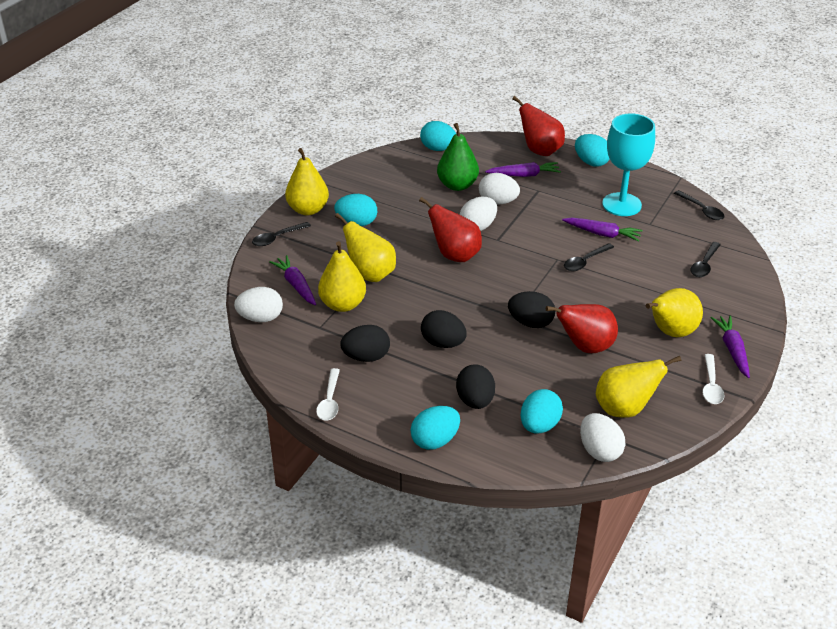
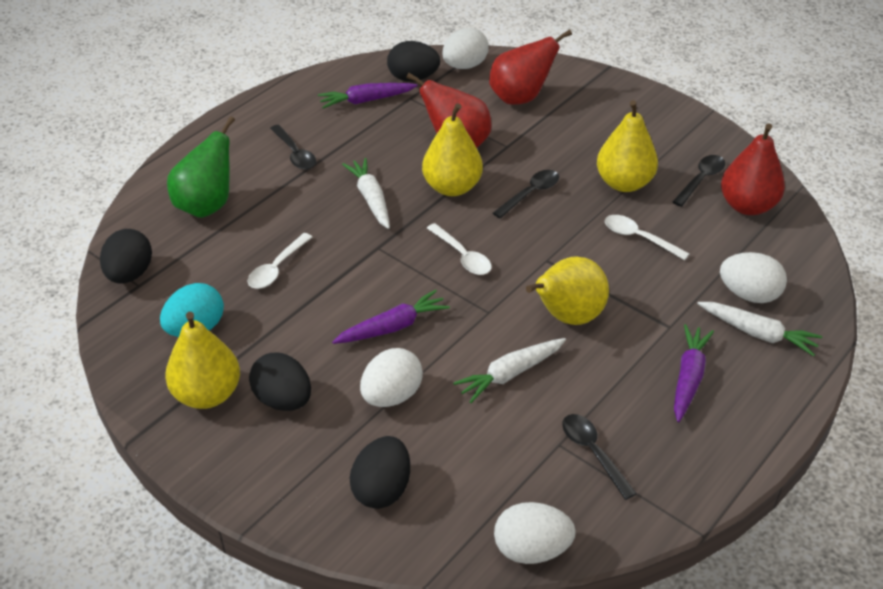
purple carrot: 4 -> 3
turquoise egg: 5 -> 1
turquoise goblet: 1 -> 0
white carrot: 0 -> 3
white spoon: 2 -> 3
yellow pear: 5 -> 4

